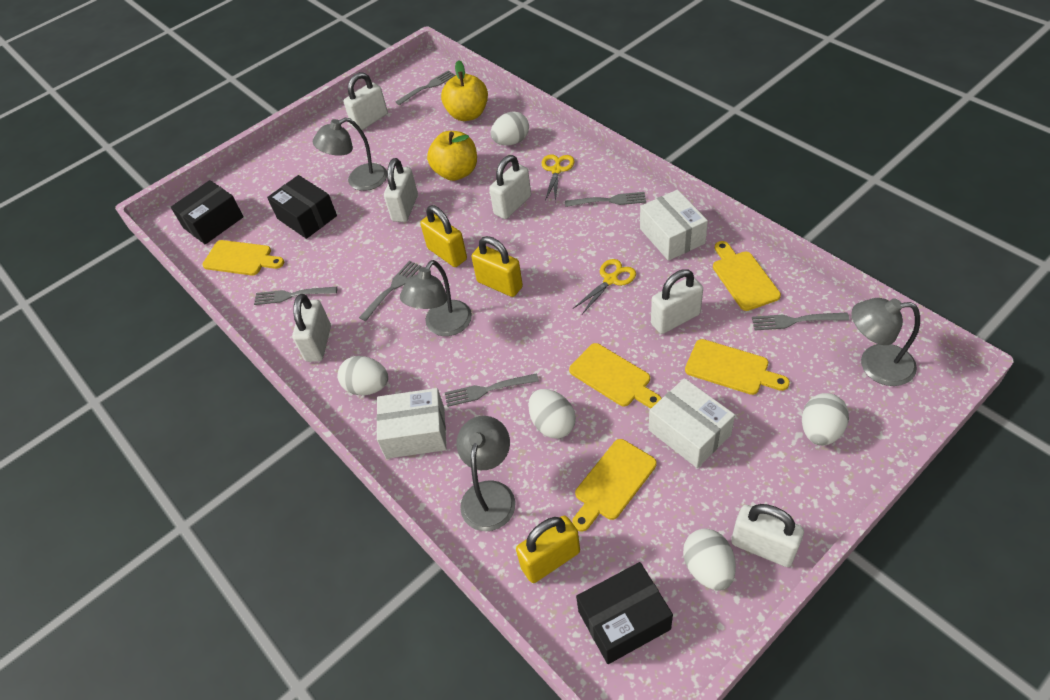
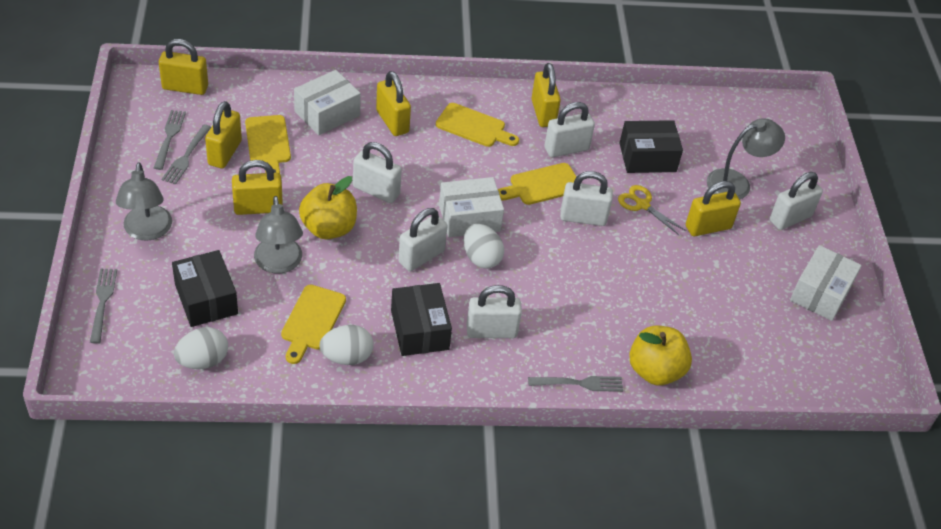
grey fork: 6 -> 4
grey lamp: 4 -> 3
white egg: 5 -> 3
yellow cutting board: 5 -> 4
yellow padlock: 3 -> 6
yellow scissors: 2 -> 1

